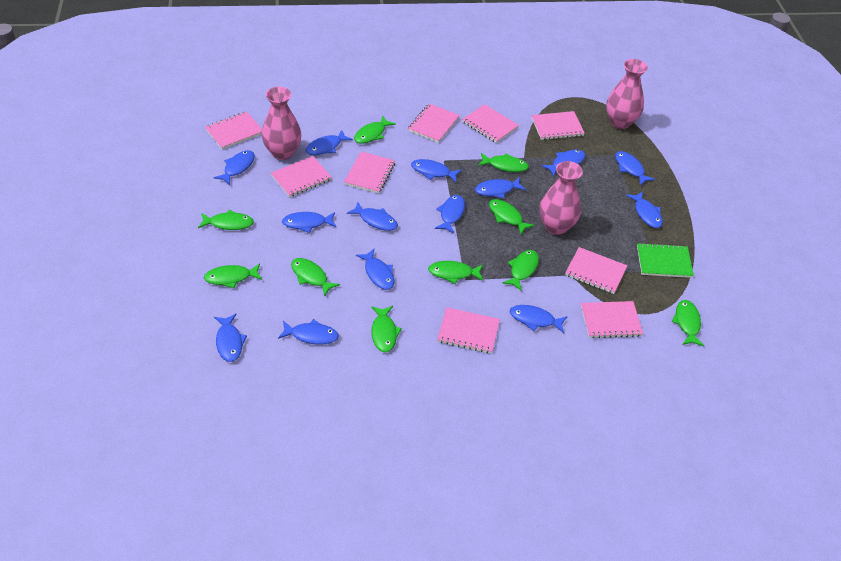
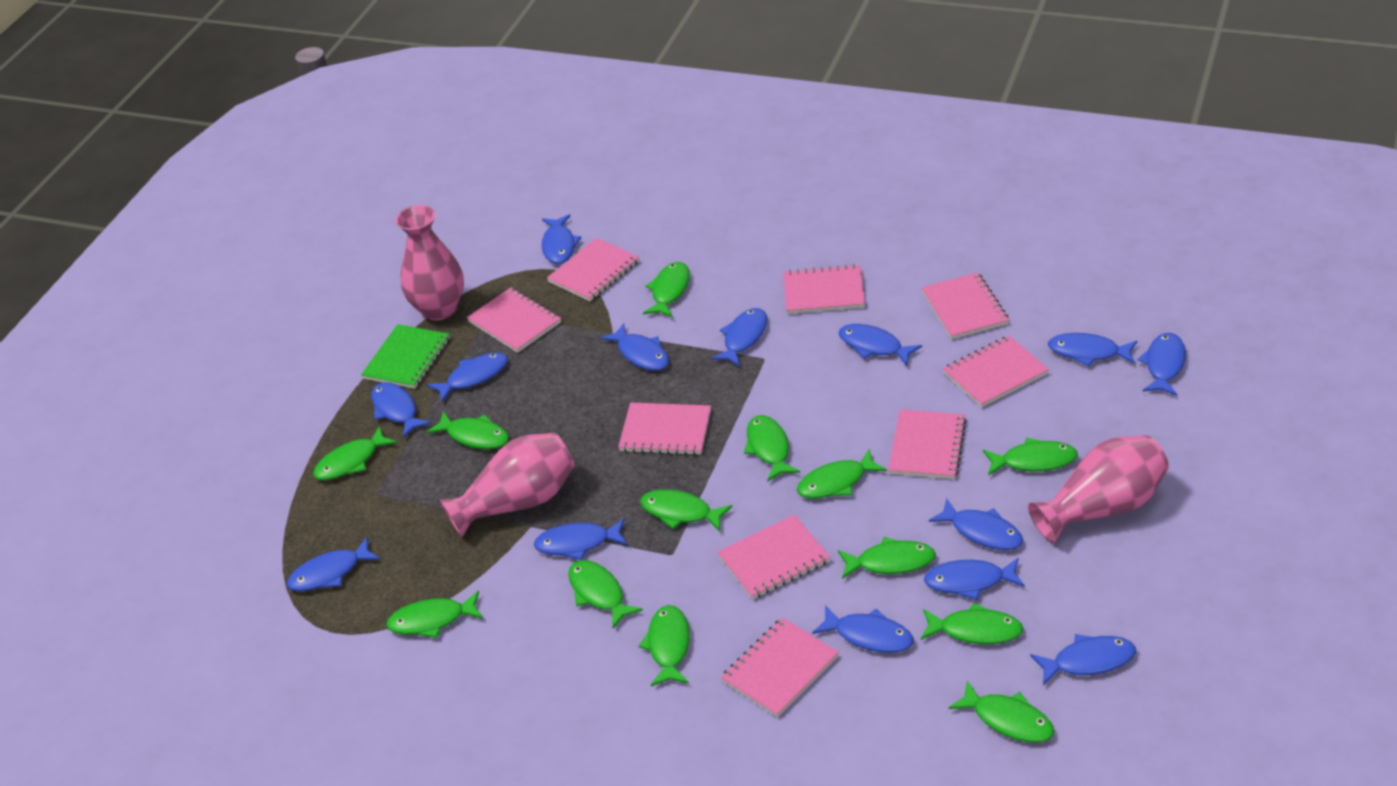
green fish: 10 -> 13

